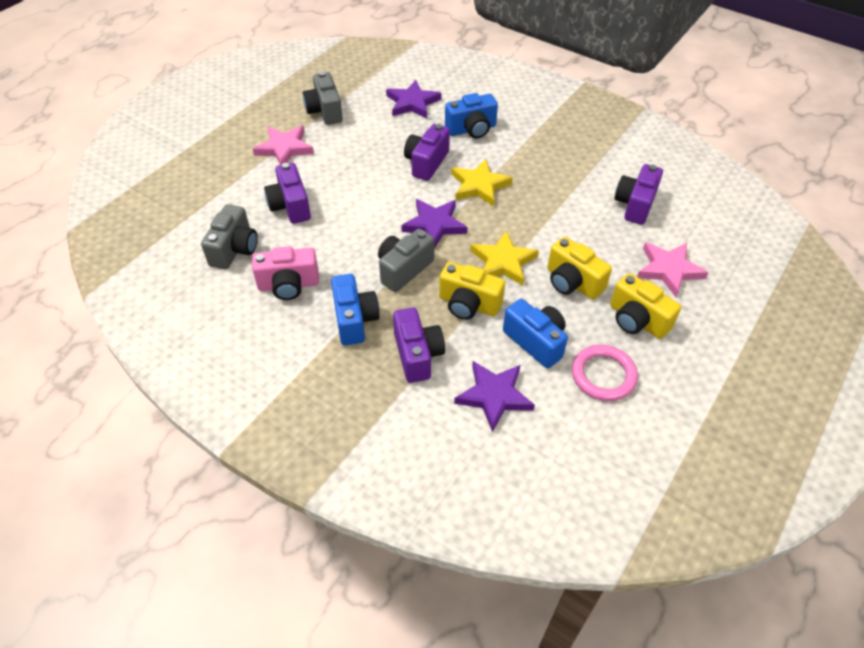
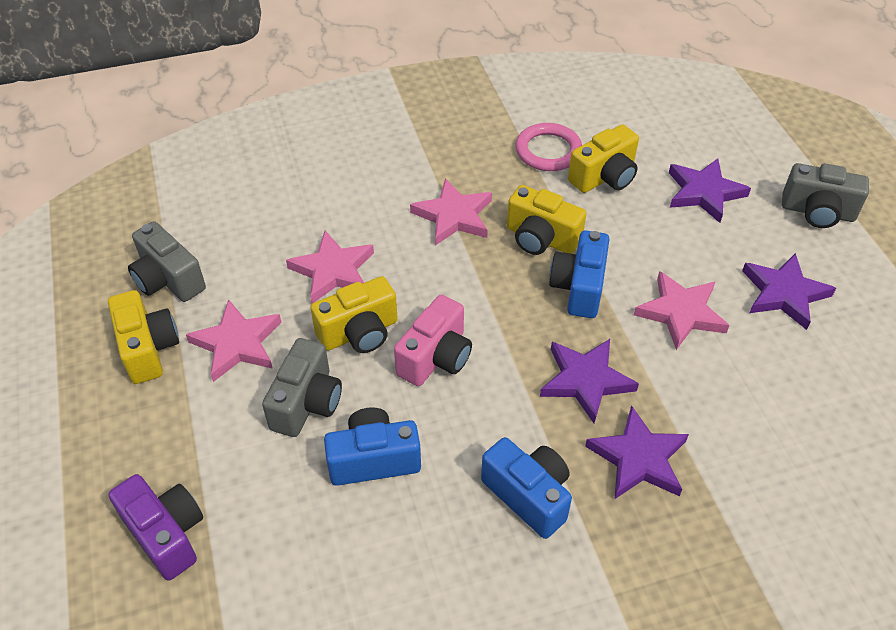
pink star: 2 -> 4
purple camera: 4 -> 1
purple star: 3 -> 4
yellow camera: 3 -> 4
yellow star: 2 -> 0

